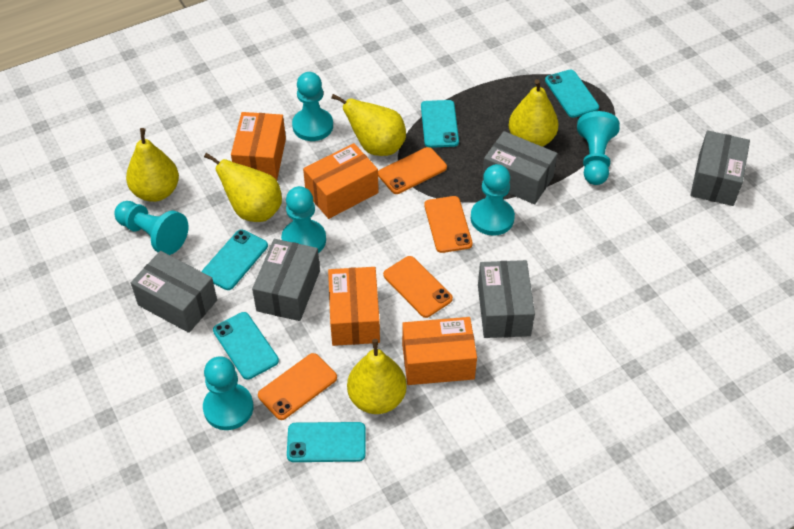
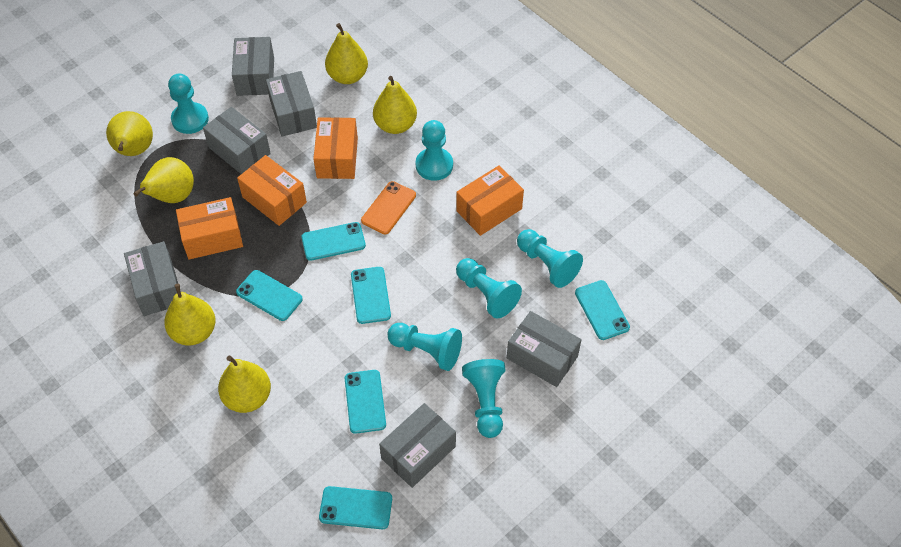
grey box: 5 -> 6
orange phone: 4 -> 1
turquoise phone: 5 -> 6
yellow pear: 5 -> 6

